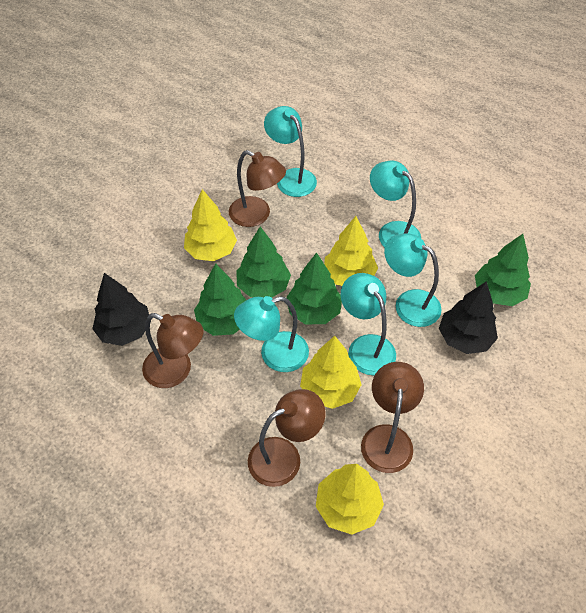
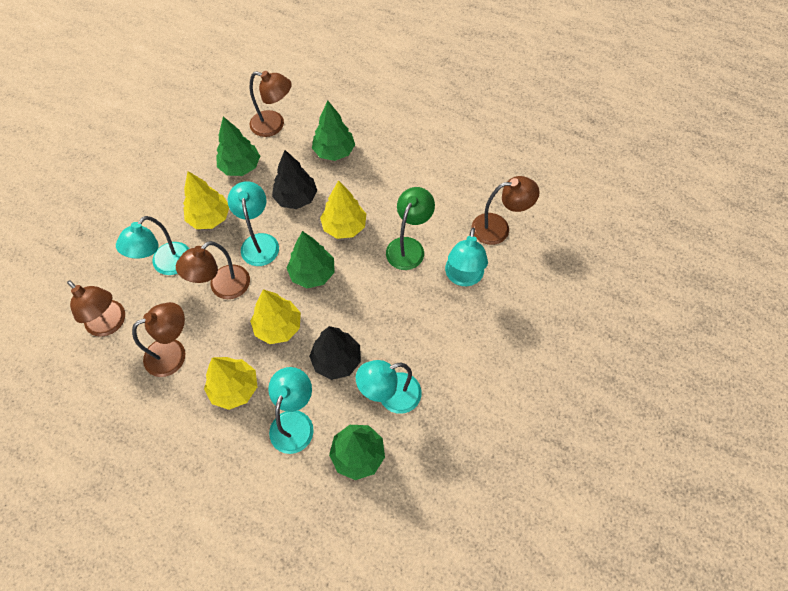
brown lamp: 4 -> 5
green lamp: 0 -> 1

